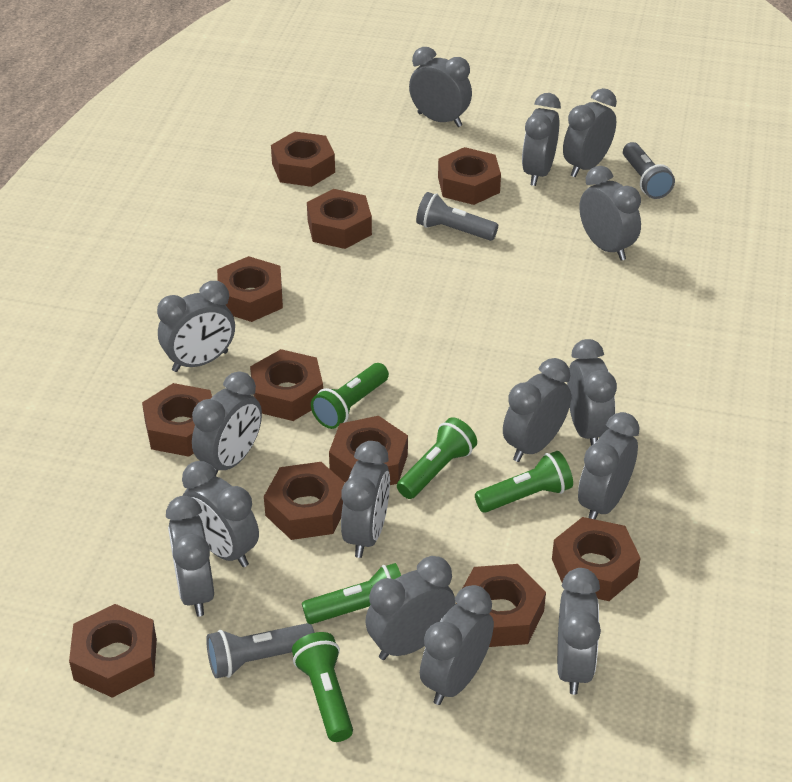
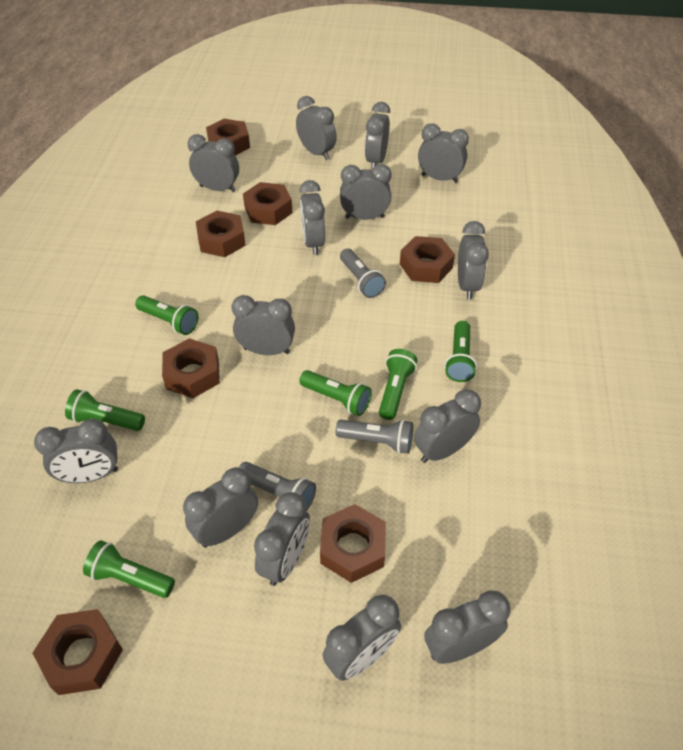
brown nut: 11 -> 7
green flashlight: 5 -> 6
grey clock: 15 -> 14

